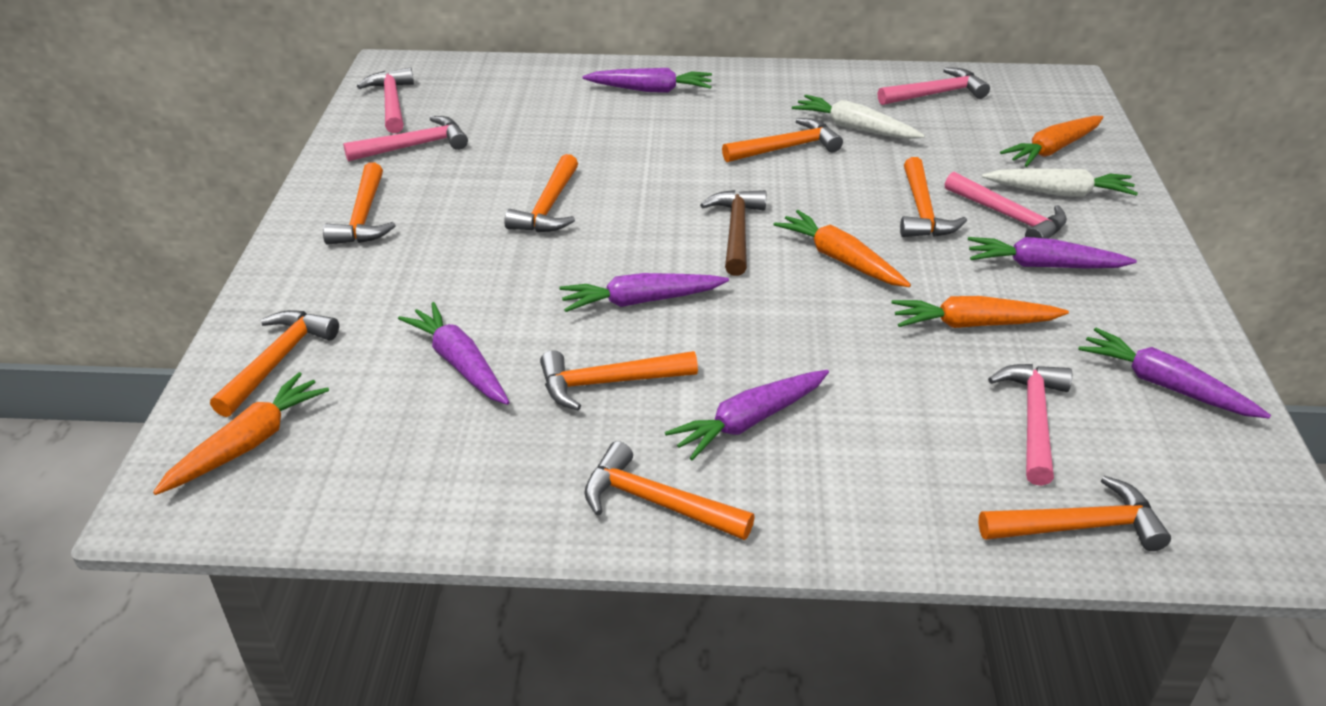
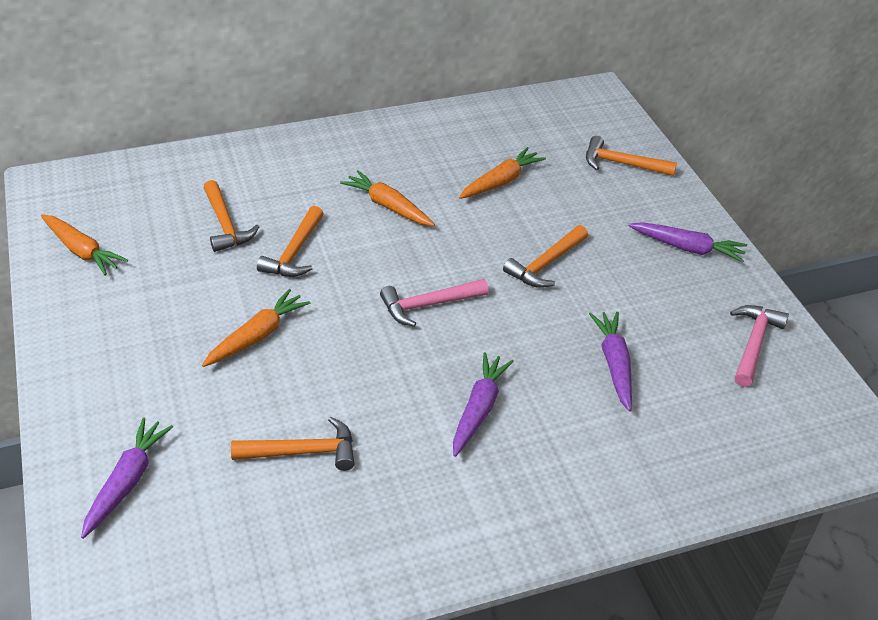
brown hammer: 1 -> 0
orange hammer: 8 -> 5
pink hammer: 5 -> 2
purple carrot: 6 -> 4
white carrot: 2 -> 0

